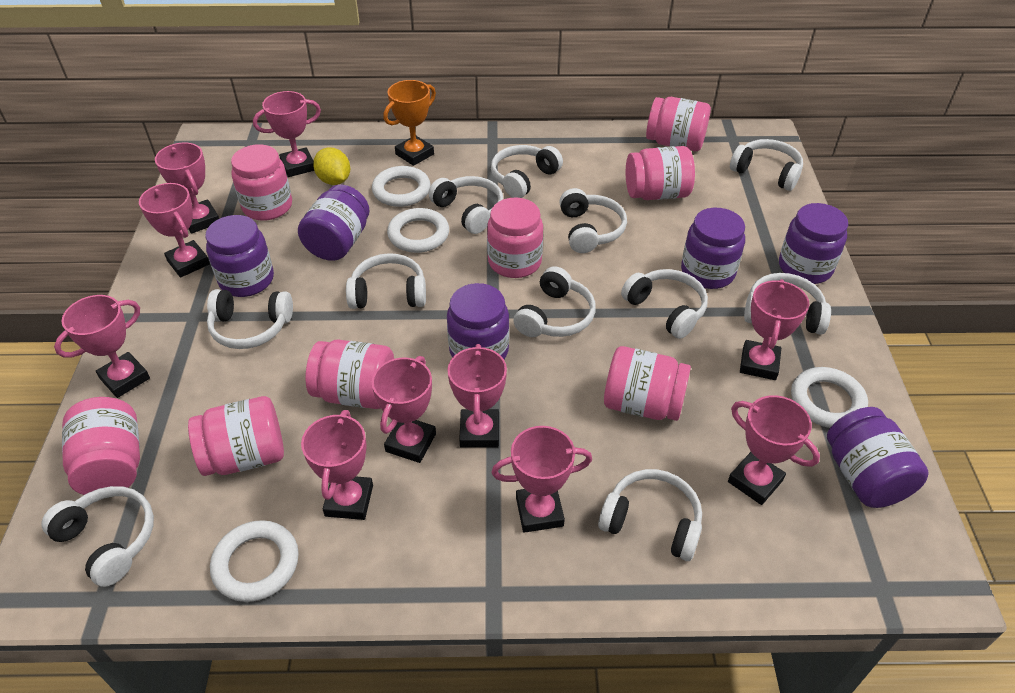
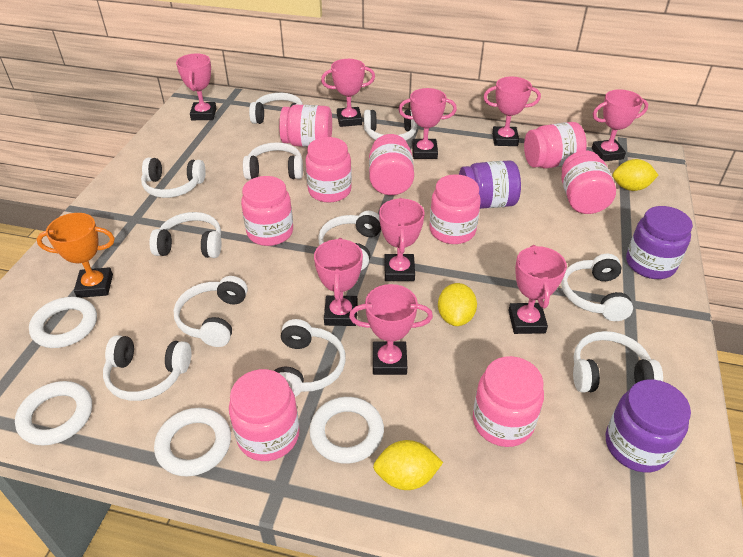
pink jar: 8 -> 9
pink trophy: 10 -> 9
purple jar: 6 -> 3
yellow lemon: 1 -> 3

